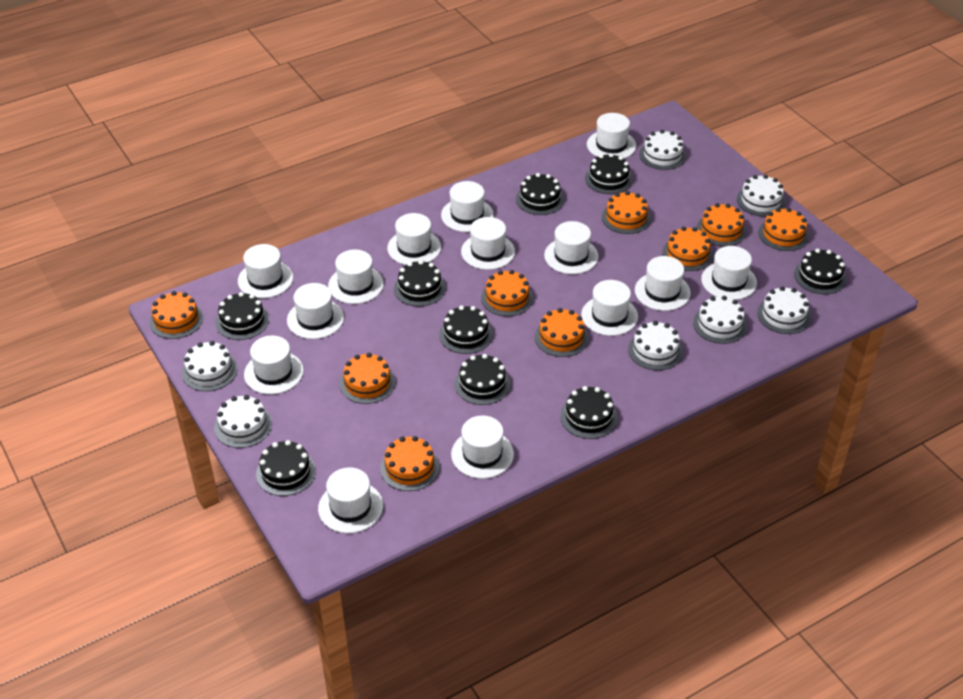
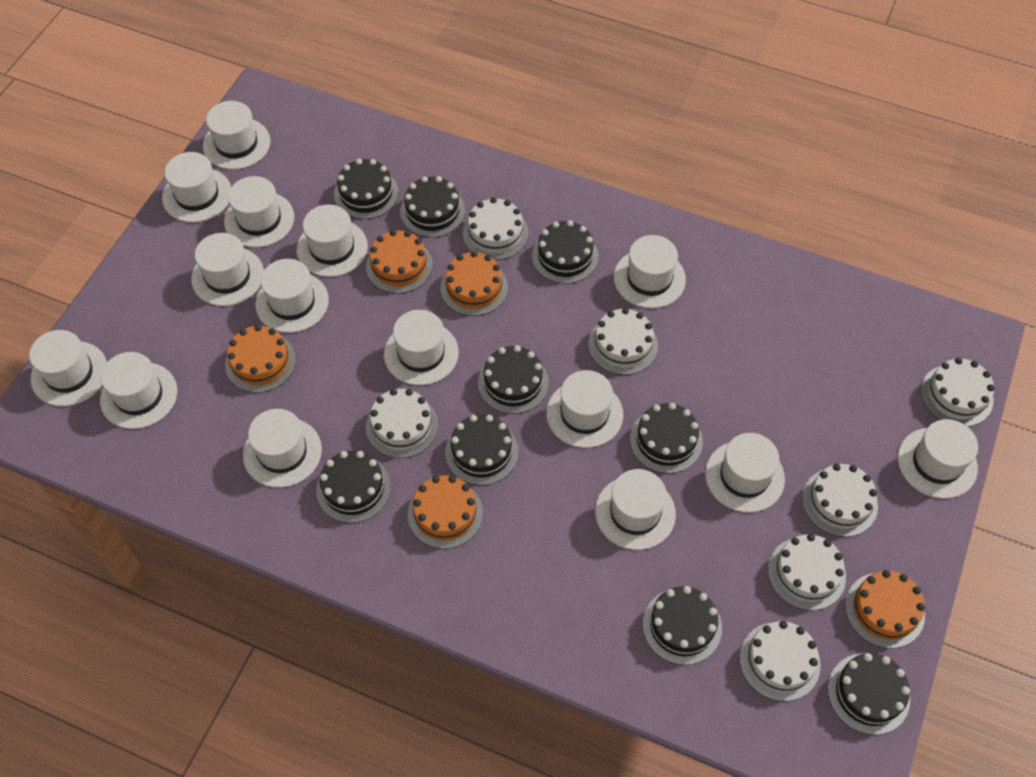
orange cake: 9 -> 5
white hat: 14 -> 15

